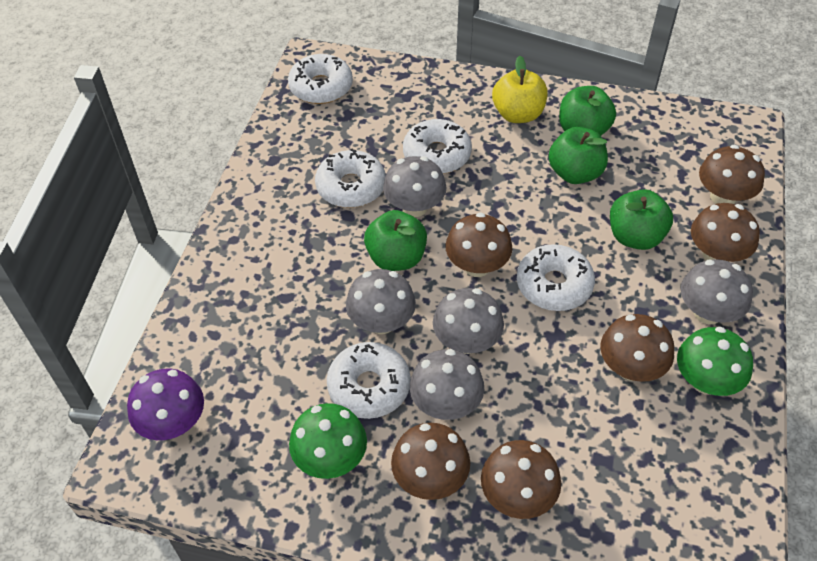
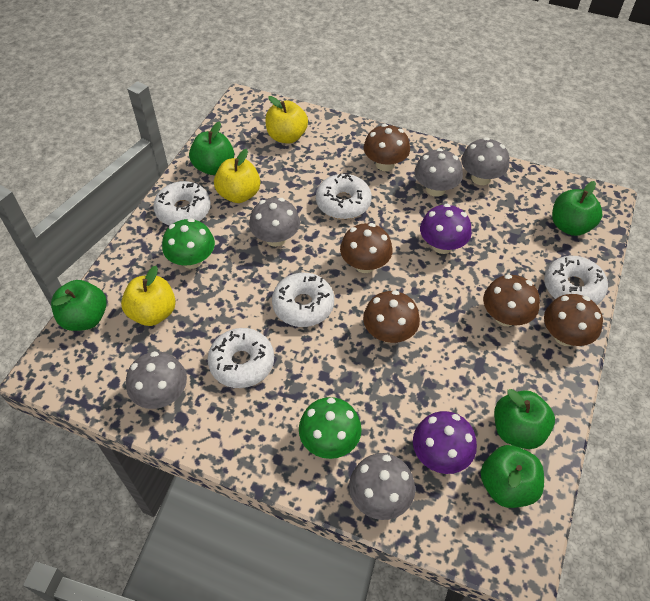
brown mushroom: 6 -> 5
green apple: 4 -> 5
purple mushroom: 1 -> 2
yellow apple: 1 -> 3

